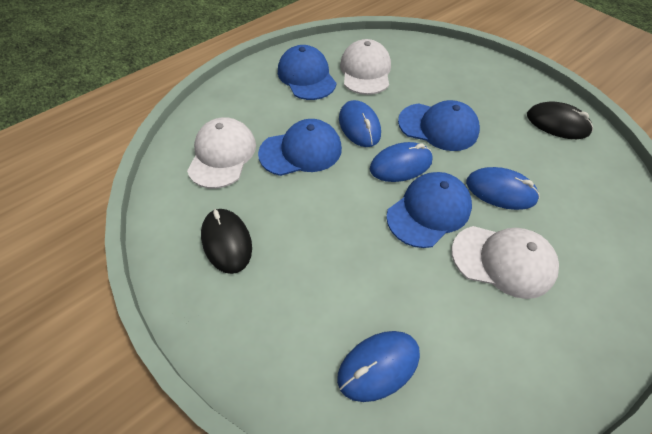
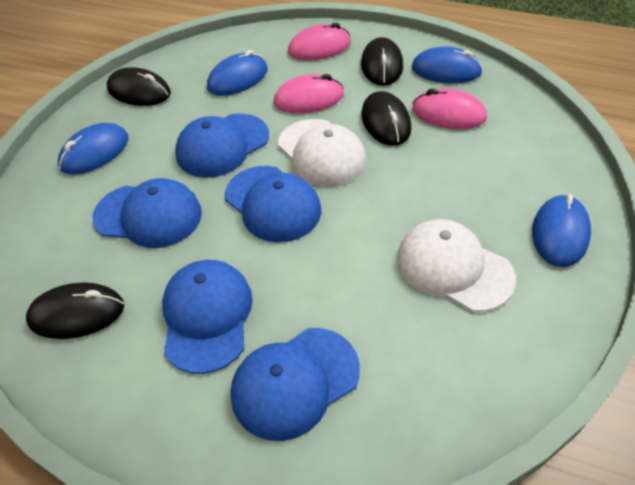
black mouse: 2 -> 4
blue cap: 4 -> 5
pink mouse: 0 -> 3
white cap: 3 -> 2

